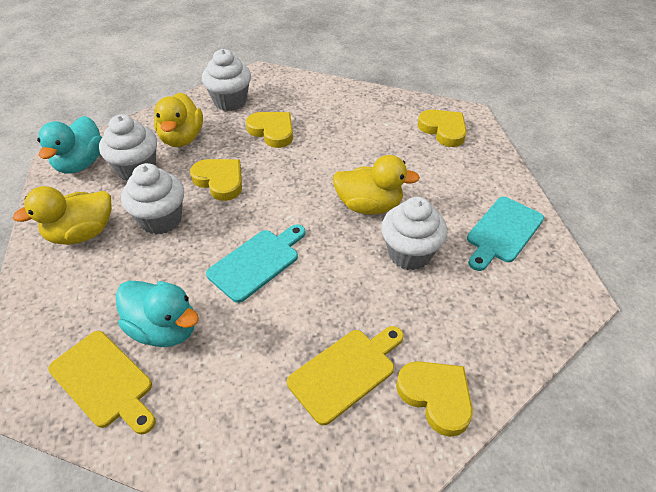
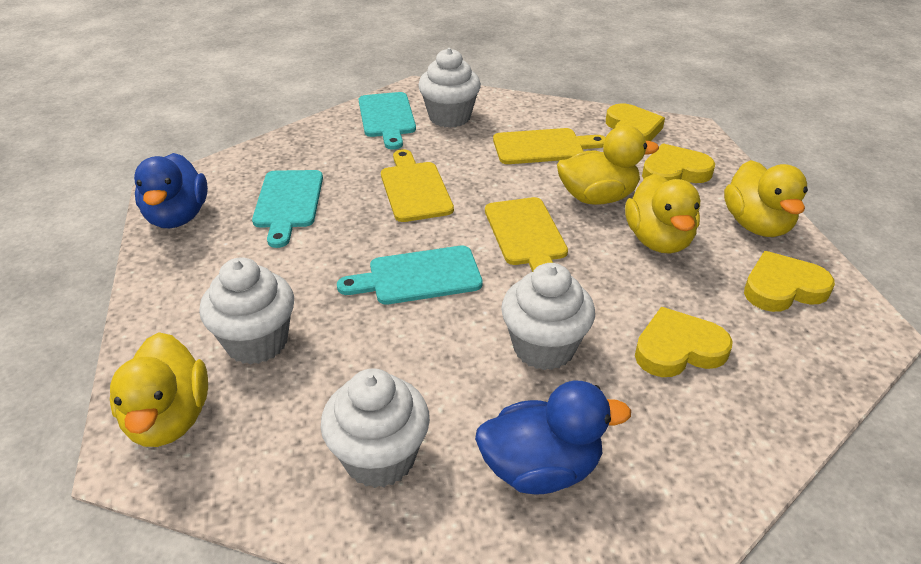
blue duck: 0 -> 2
turquoise cutting board: 2 -> 3
turquoise duck: 2 -> 0
yellow cutting board: 2 -> 3
yellow duck: 3 -> 4

